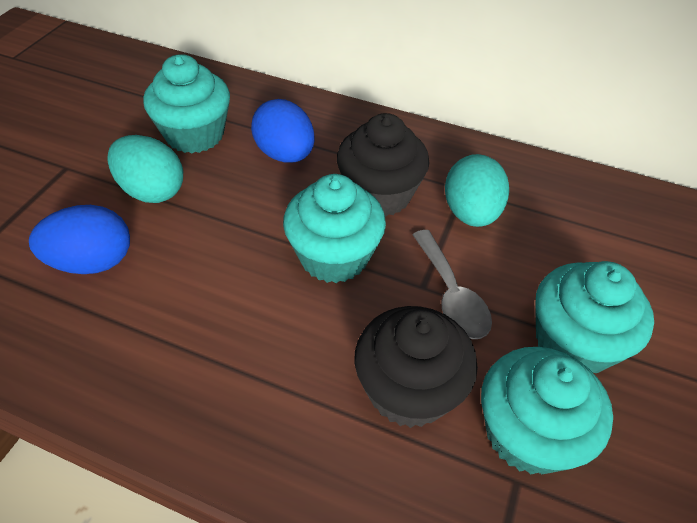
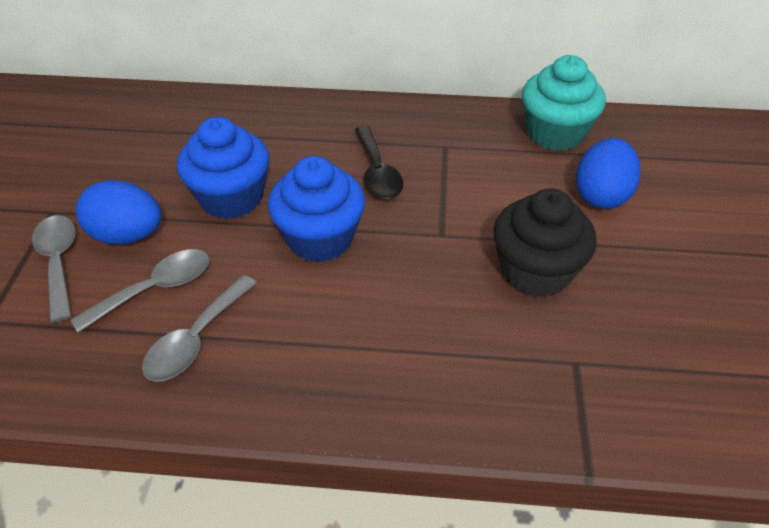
black cupcake: 2 -> 1
black spoon: 0 -> 1
blue cupcake: 0 -> 2
grey spoon: 1 -> 3
turquoise cupcake: 4 -> 1
turquoise egg: 2 -> 0

